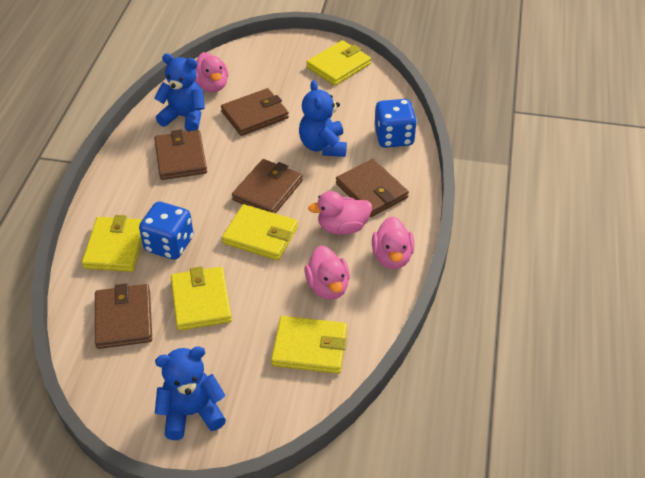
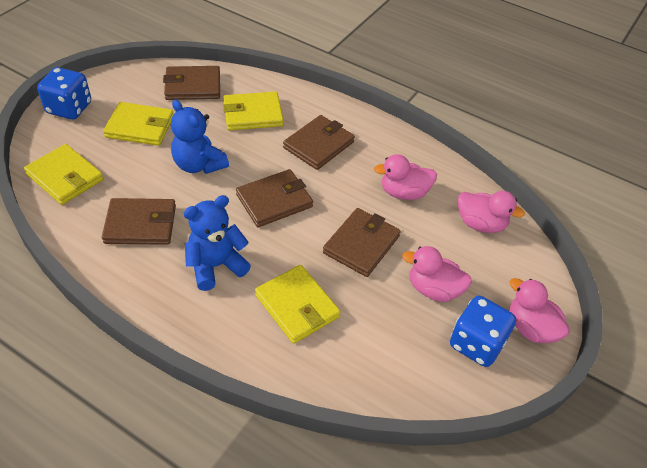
blue teddy bear: 3 -> 2
yellow wallet: 5 -> 4

